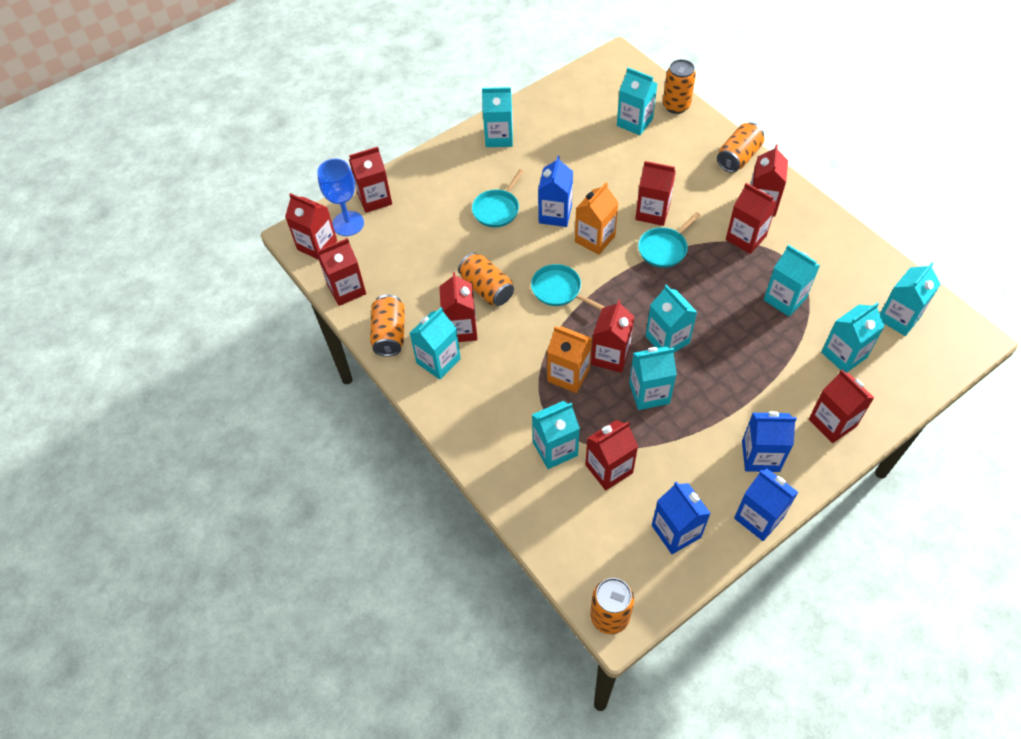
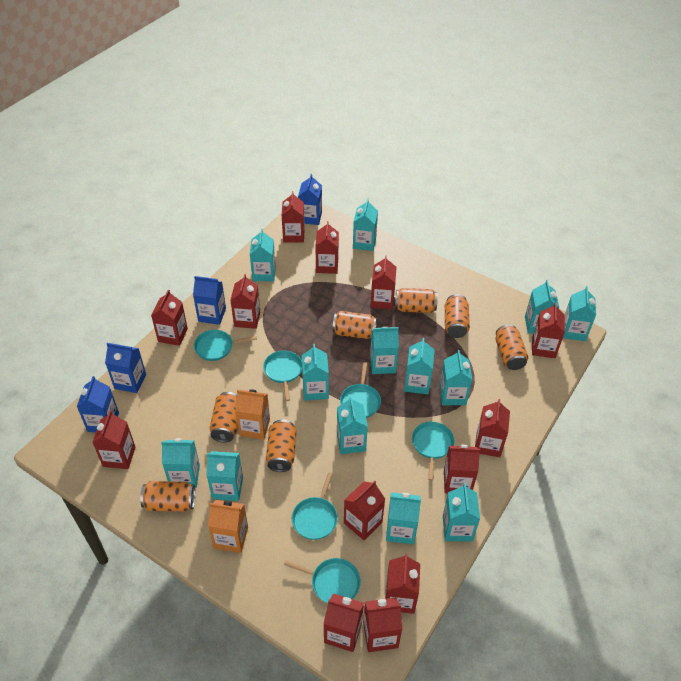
blue goblet: 1 -> 0
orange can: 5 -> 7
red carton: 10 -> 13
turquoise carton: 9 -> 13
turquoise pan: 3 -> 6

